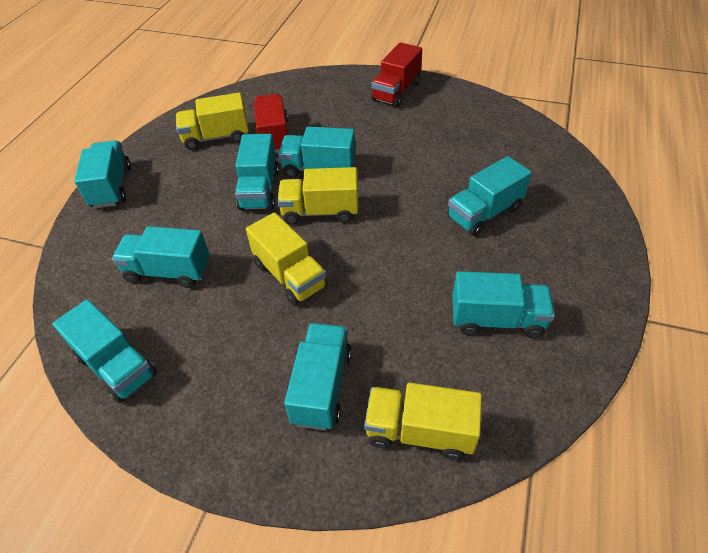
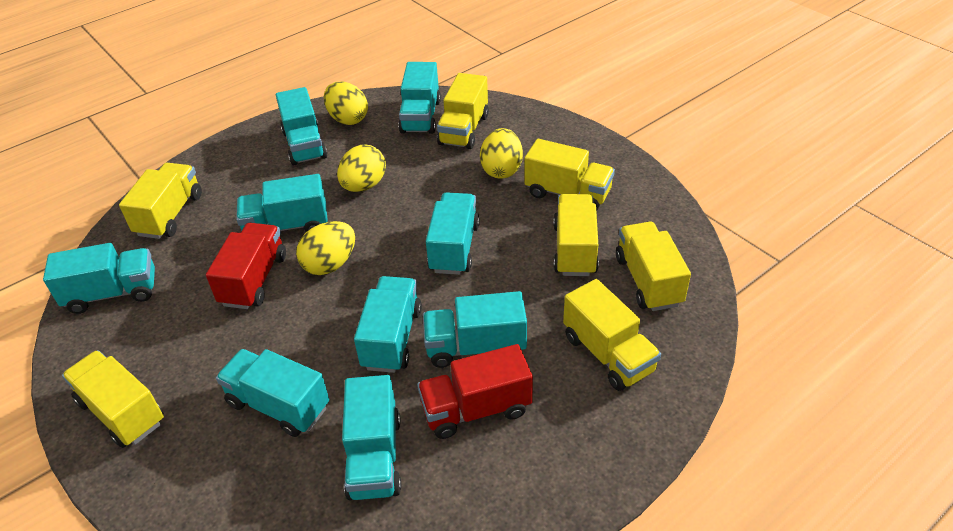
turquoise truck: 8 -> 9
yellow egg: 0 -> 4
yellow truck: 4 -> 7

